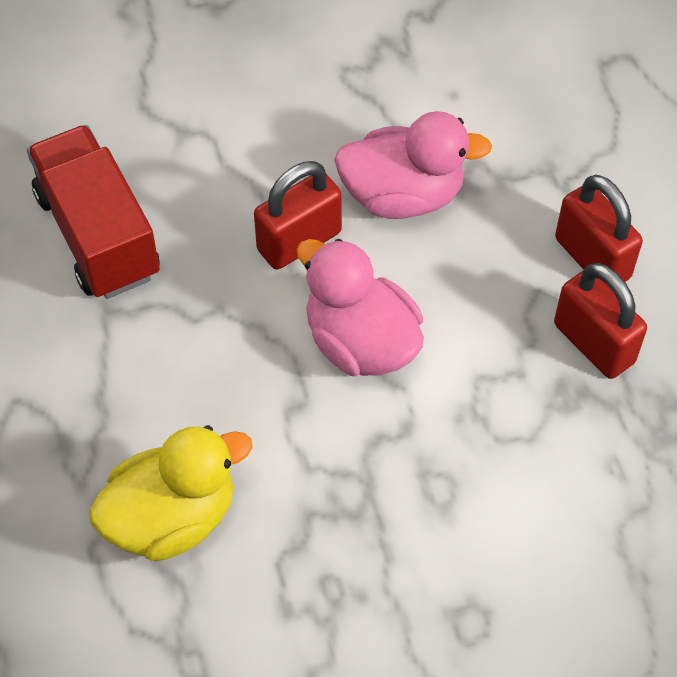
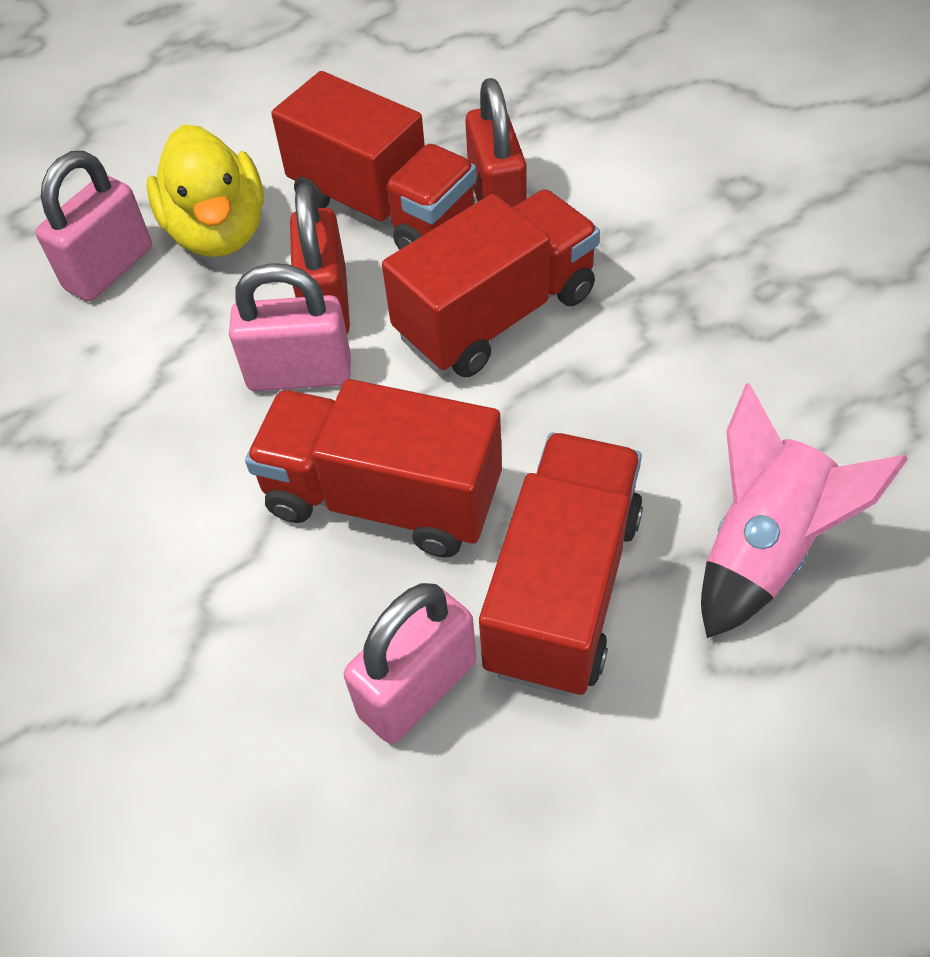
pink duck: 2 -> 0
pink padlock: 0 -> 3
pink rocket: 0 -> 1
red padlock: 3 -> 2
red truck: 1 -> 4

